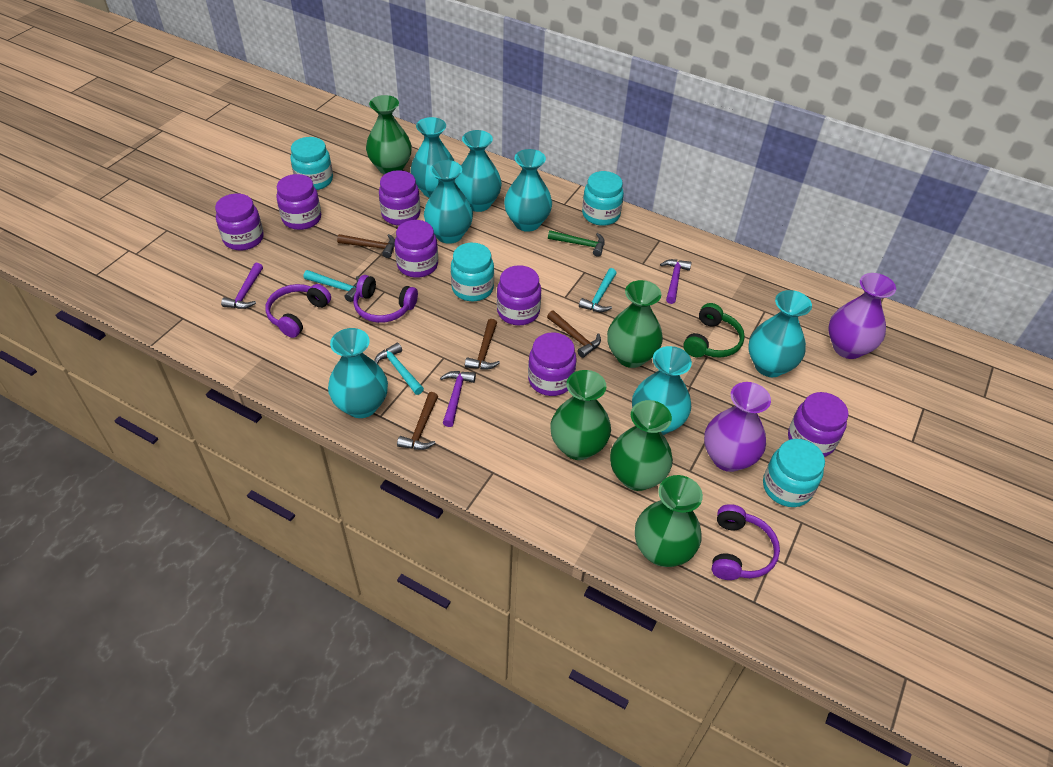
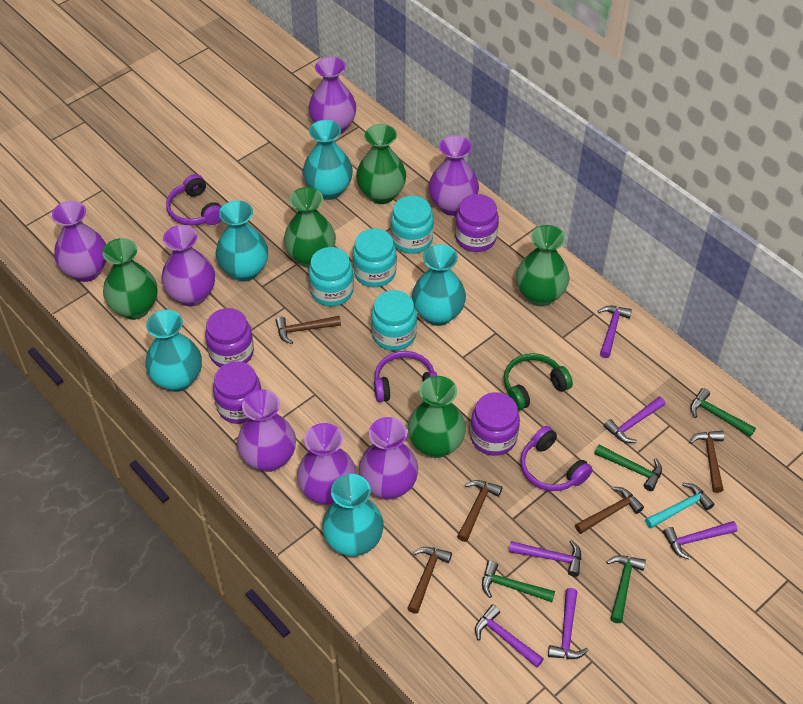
brown hammer: 4 -> 5
green hammer: 1 -> 4
purple hammer: 3 -> 6
purple jar: 7 -> 4
purple vase: 2 -> 7
turquoise hammer: 3 -> 1
turquoise vase: 7 -> 5

